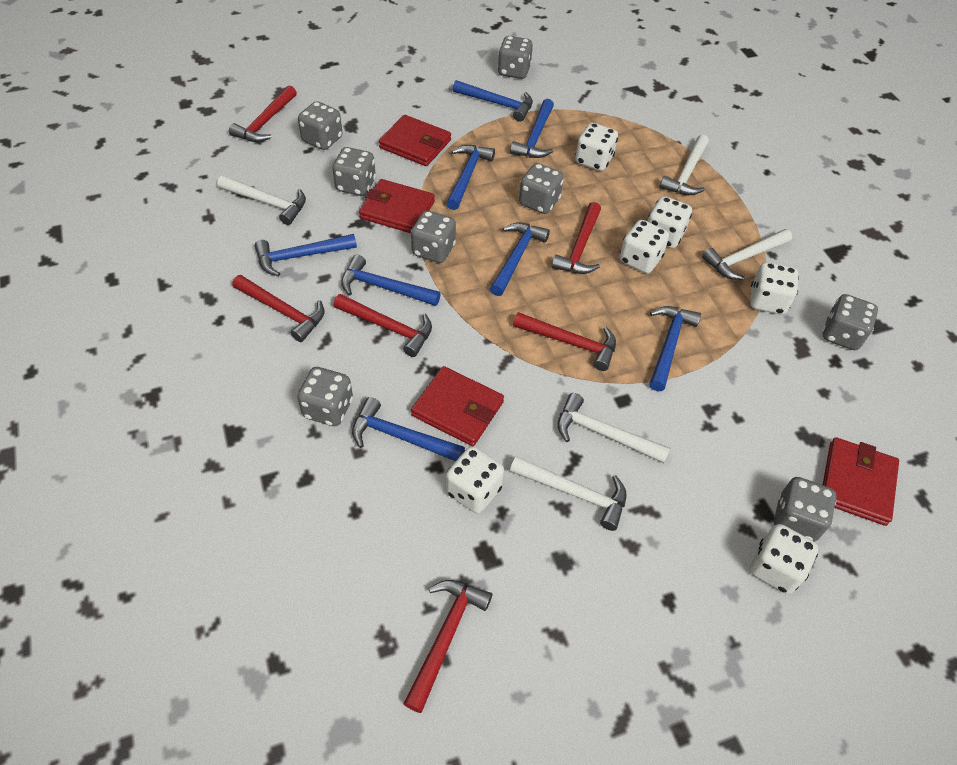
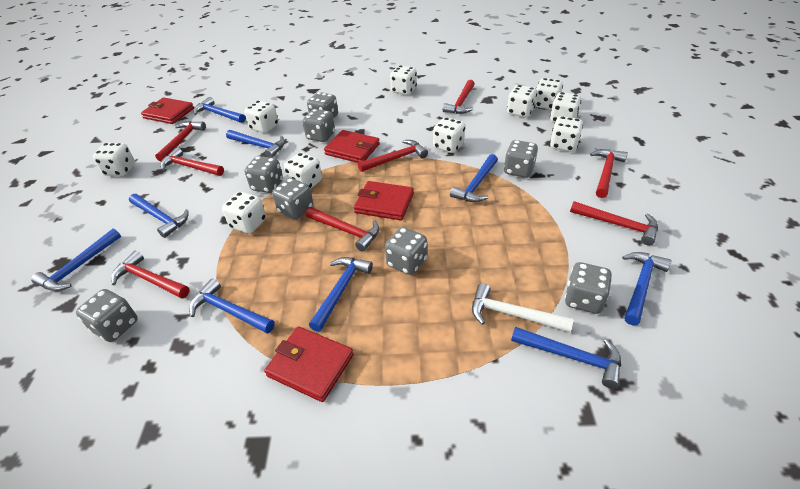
blue hammer: 8 -> 9
red hammer: 6 -> 8
white dice: 6 -> 10
white hammer: 5 -> 1

